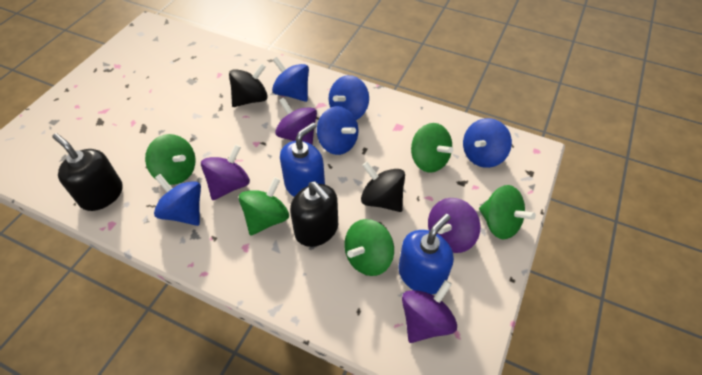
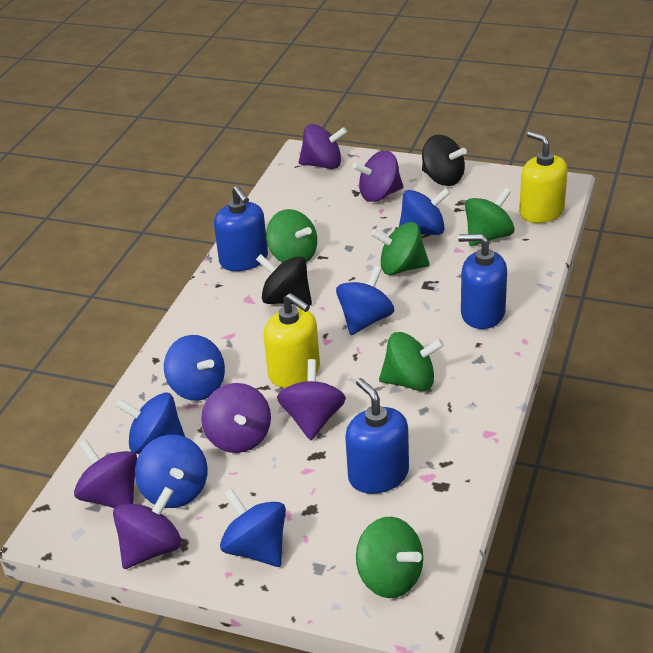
black soap dispenser: 2 -> 0
blue soap dispenser: 2 -> 3
blue spinning top: 5 -> 6
purple spinning top: 4 -> 6
yellow soap dispenser: 0 -> 2

